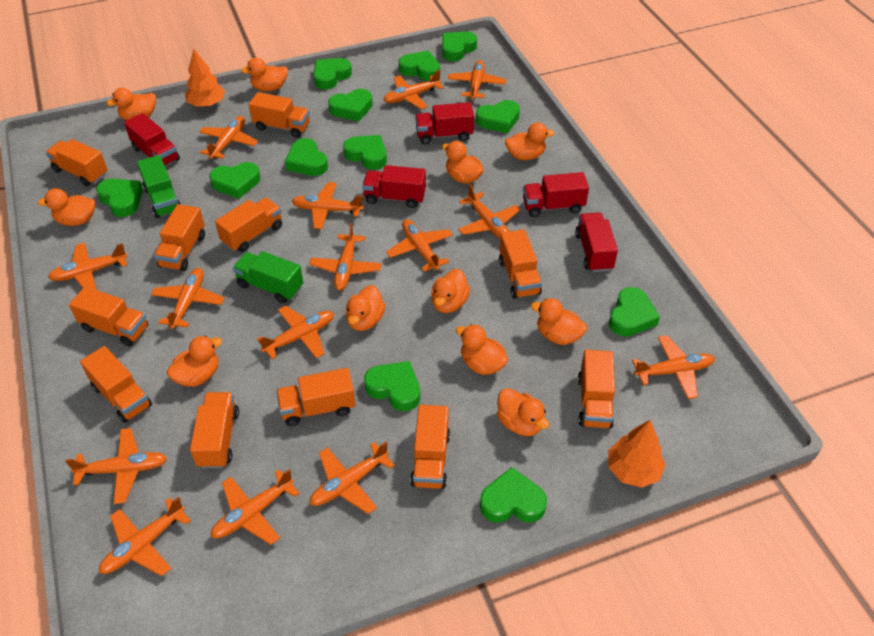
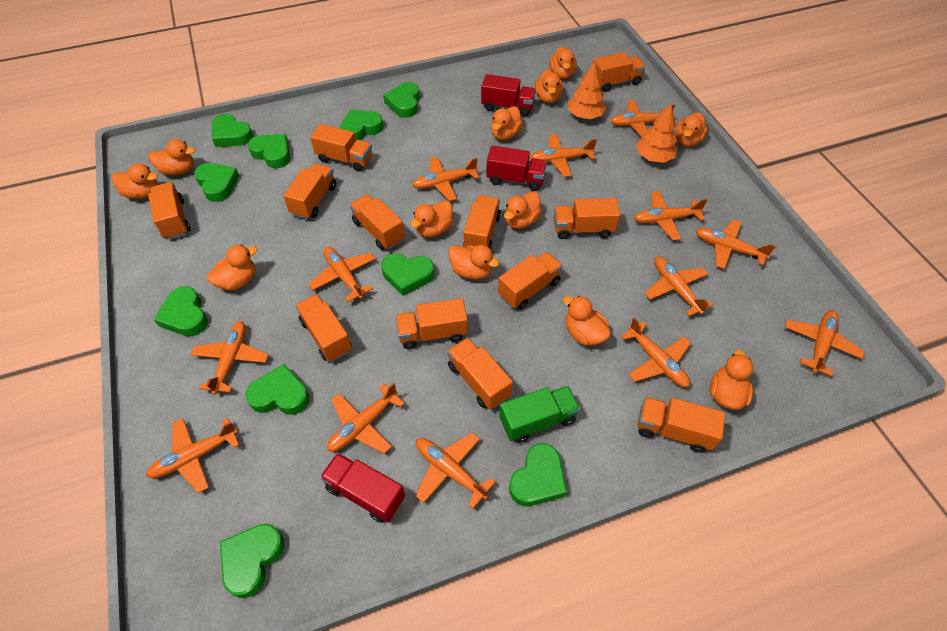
green heart: 12 -> 10
green truck: 2 -> 1
orange duck: 11 -> 12
orange plane: 15 -> 13
orange truck: 11 -> 12
red truck: 5 -> 3

